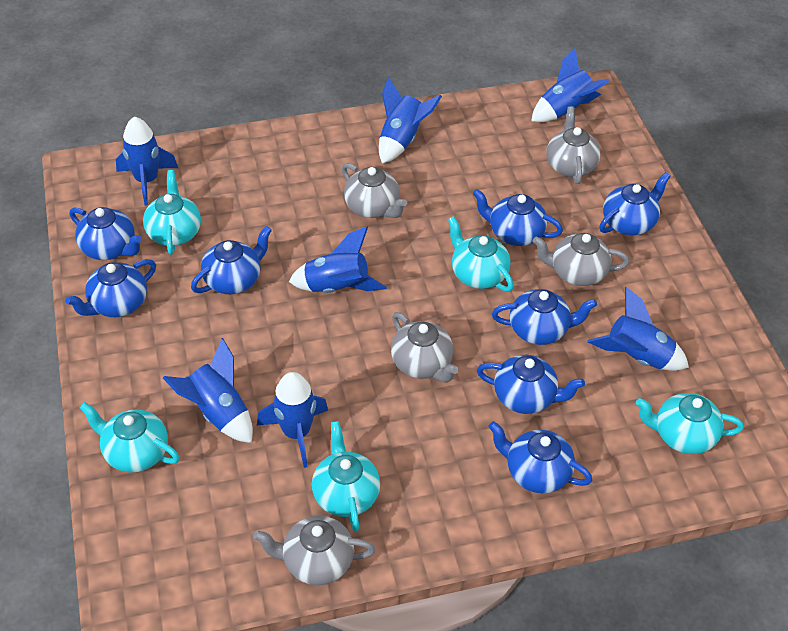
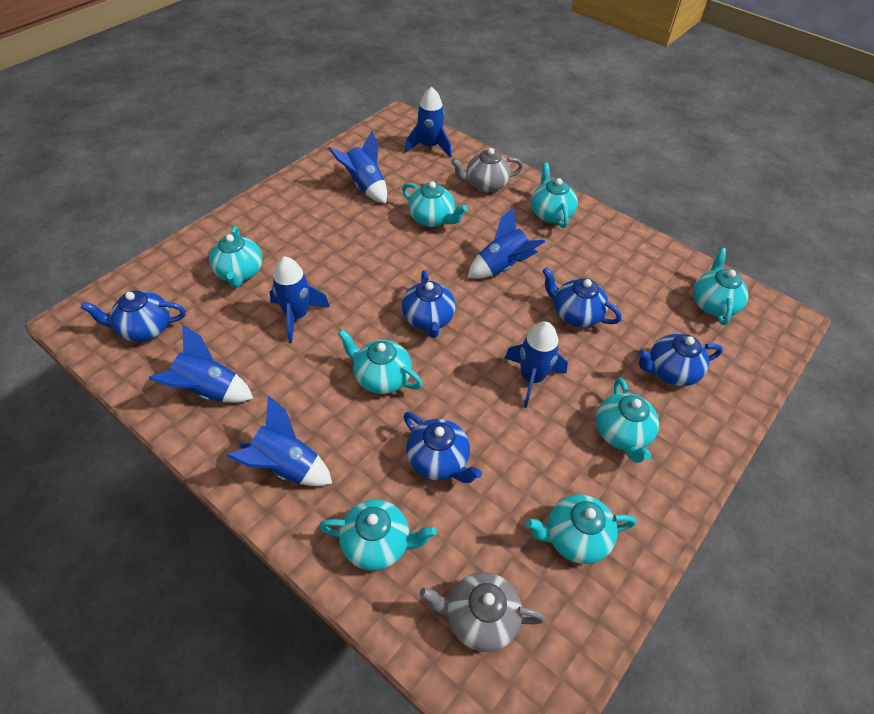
blue teapot: 8 -> 5
grey teapot: 5 -> 2
turquoise teapot: 5 -> 8

